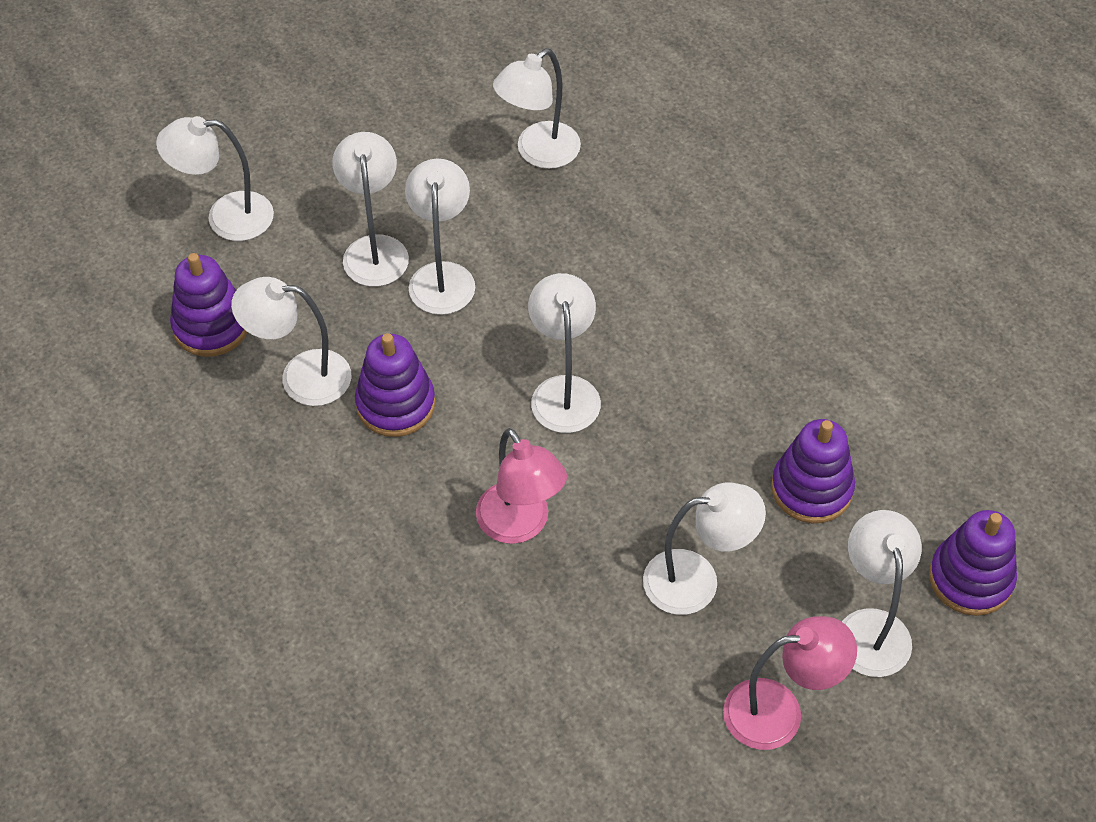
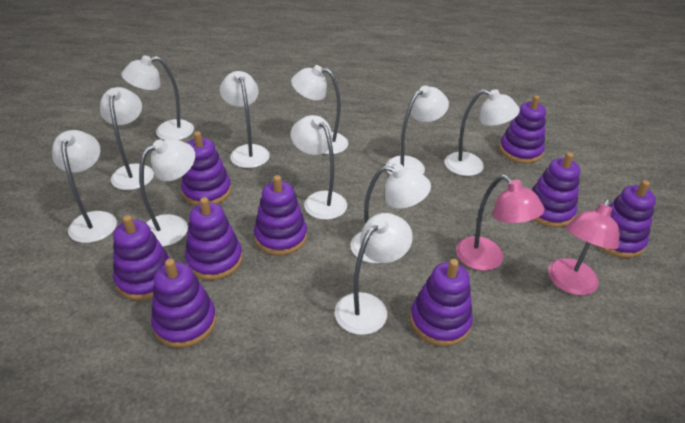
purple stacking toy: 4 -> 9
white lamp: 8 -> 11

